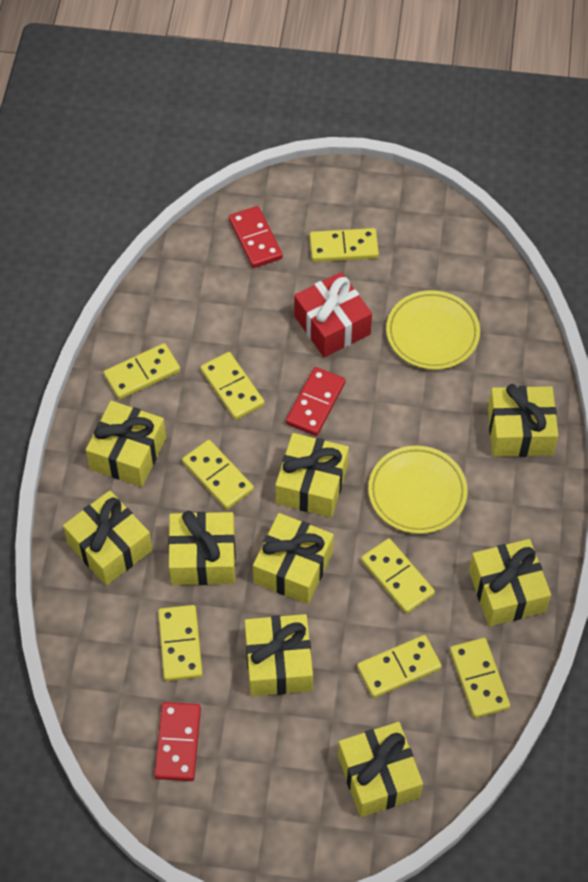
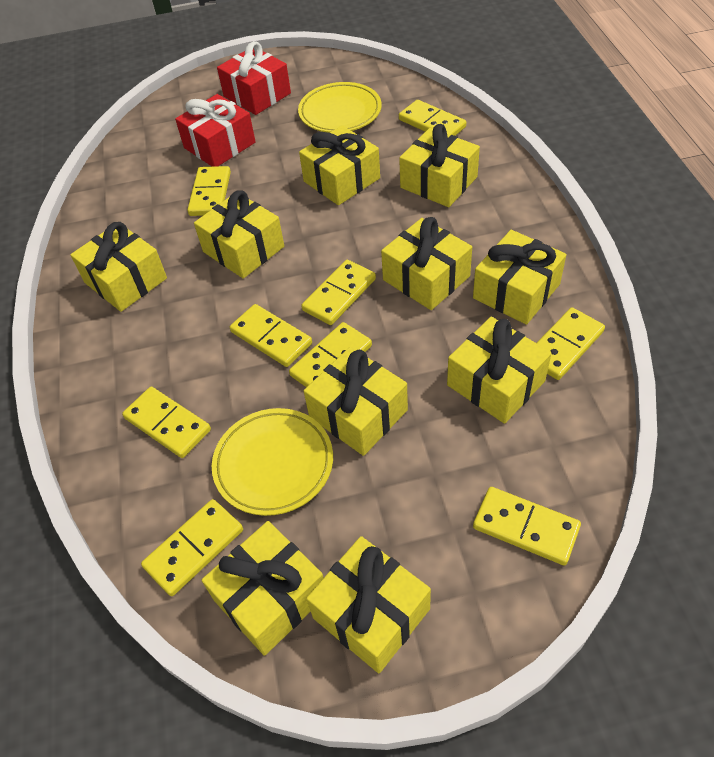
red domino: 3 -> 0
red gift: 1 -> 2
yellow domino: 8 -> 9
yellow gift: 9 -> 10

